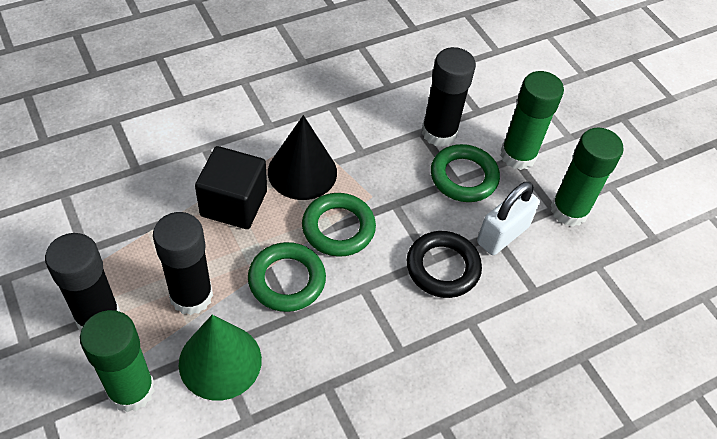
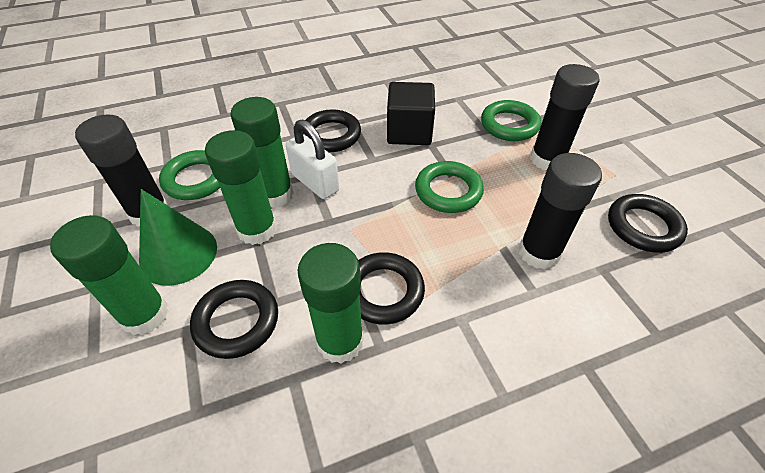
black cone: 1 -> 0
black ring: 1 -> 4
green glue stick: 3 -> 4

